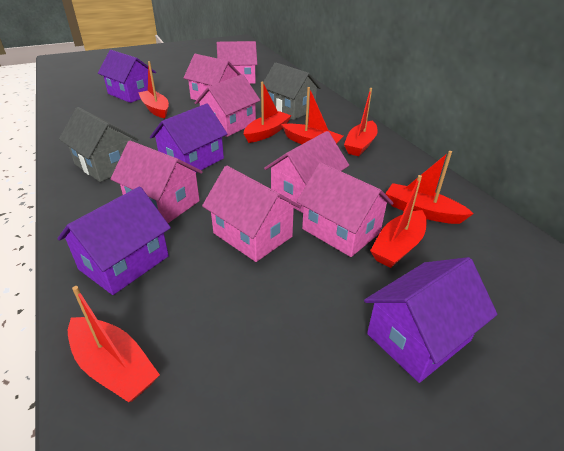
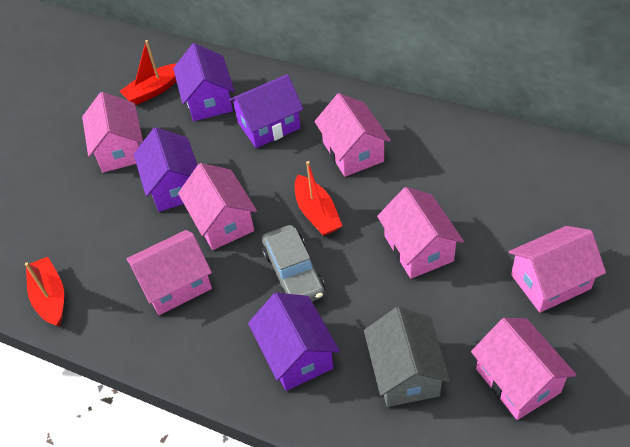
grey car: 0 -> 1
grey house: 2 -> 1
red boat: 7 -> 3

